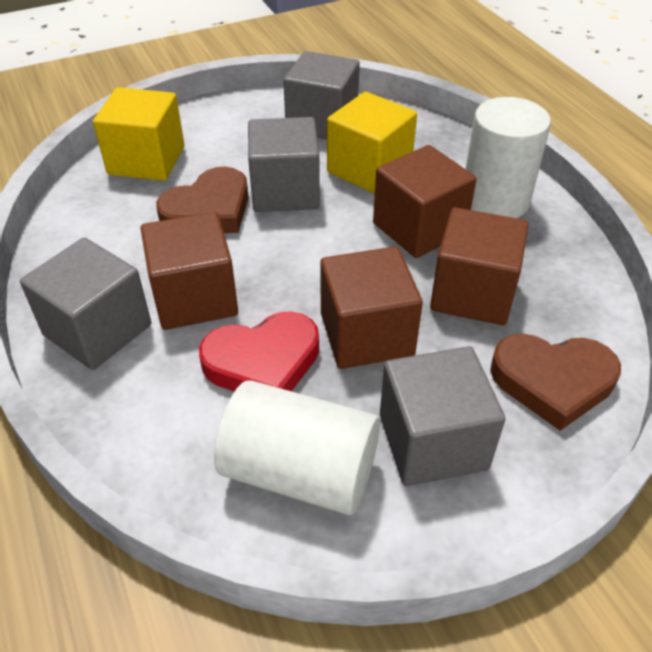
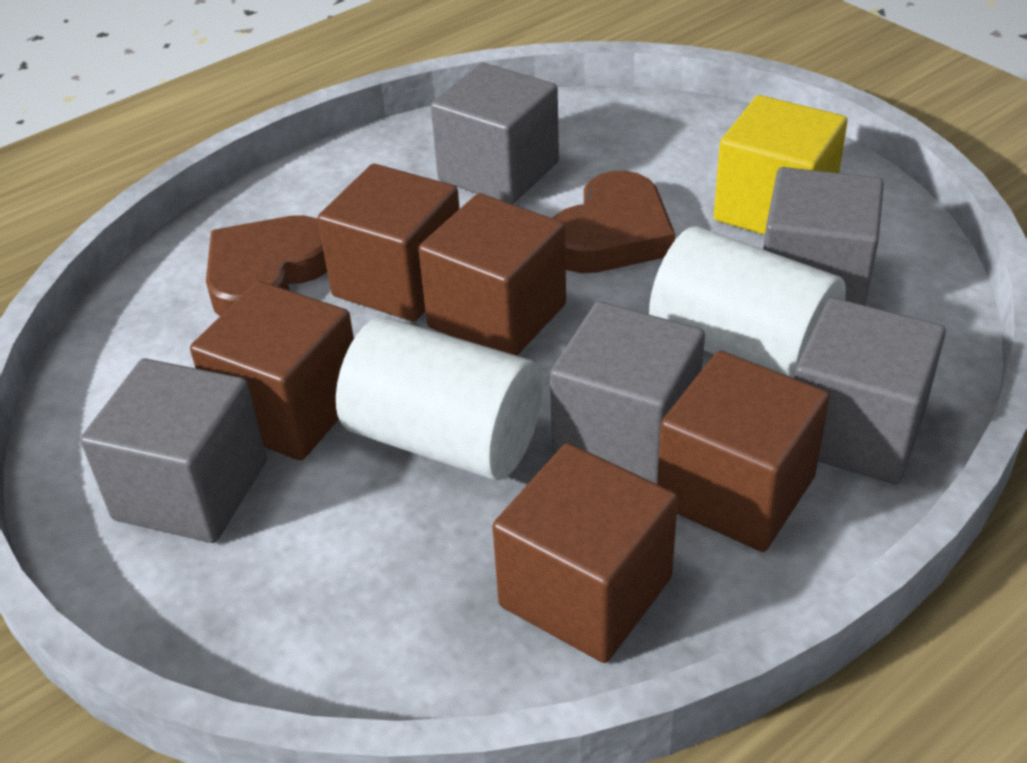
brown cube: 4 -> 5
grey cube: 4 -> 5
red heart: 1 -> 0
yellow cube: 2 -> 1

